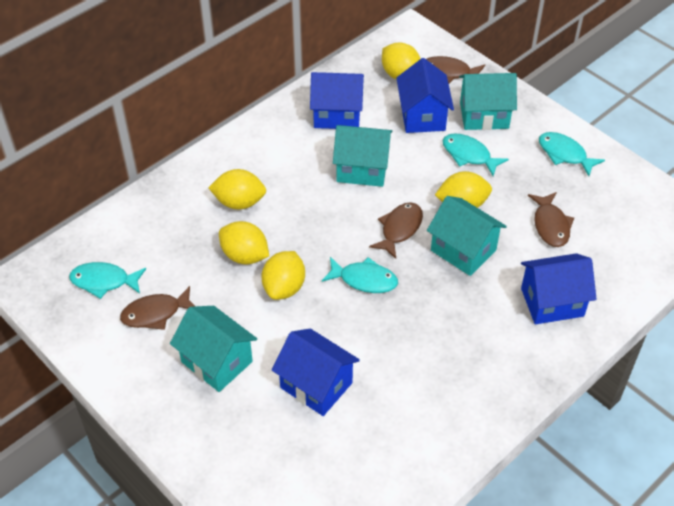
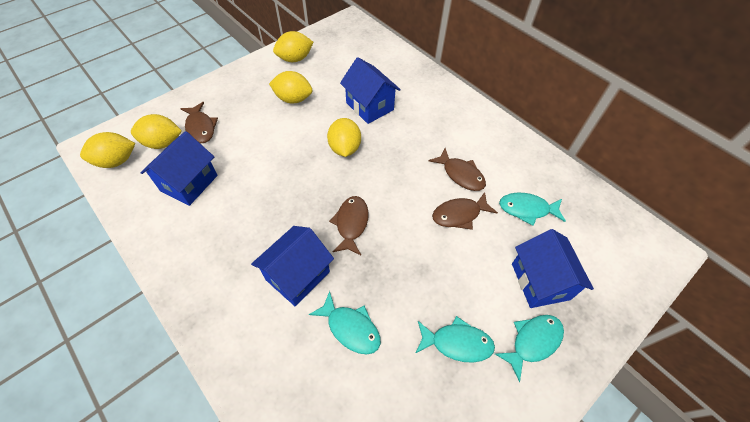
turquoise house: 4 -> 0

